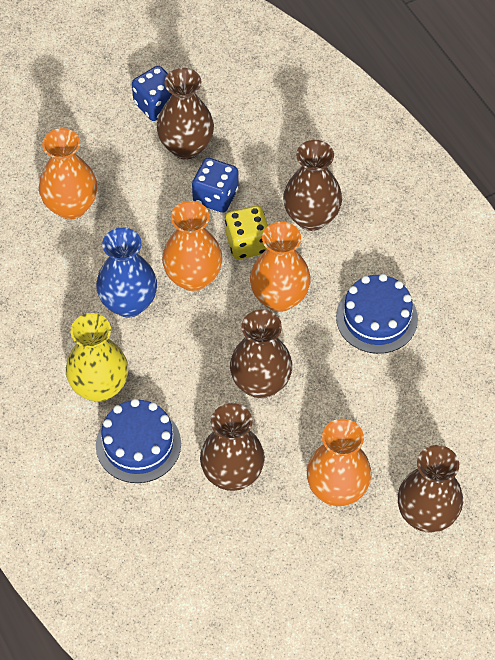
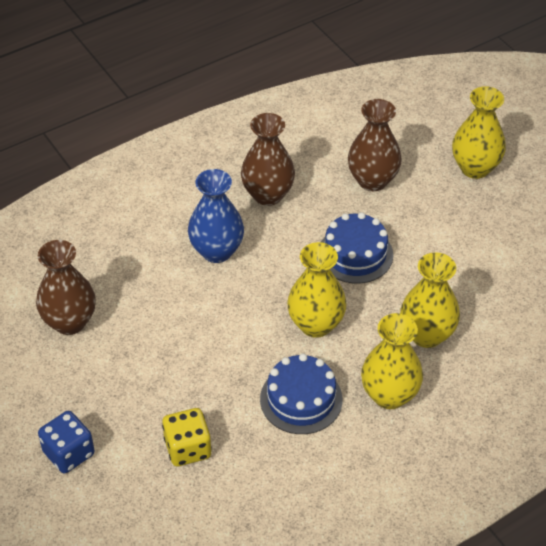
blue dice: 2 -> 1
brown vase: 5 -> 3
orange vase: 4 -> 0
yellow vase: 1 -> 4

